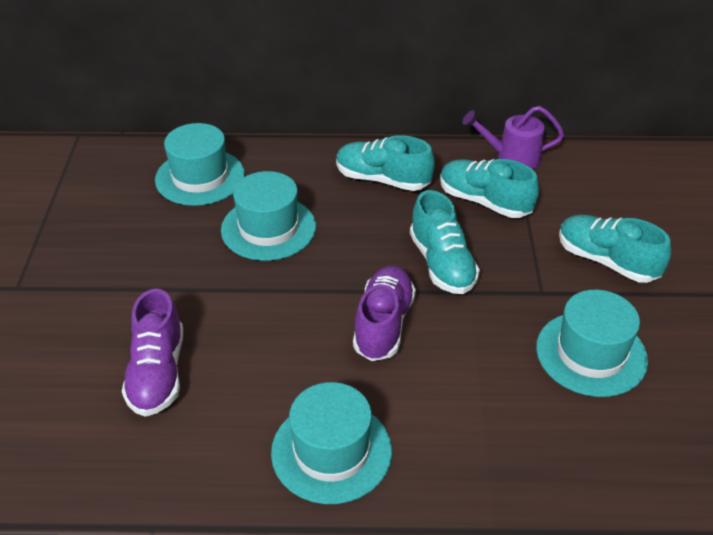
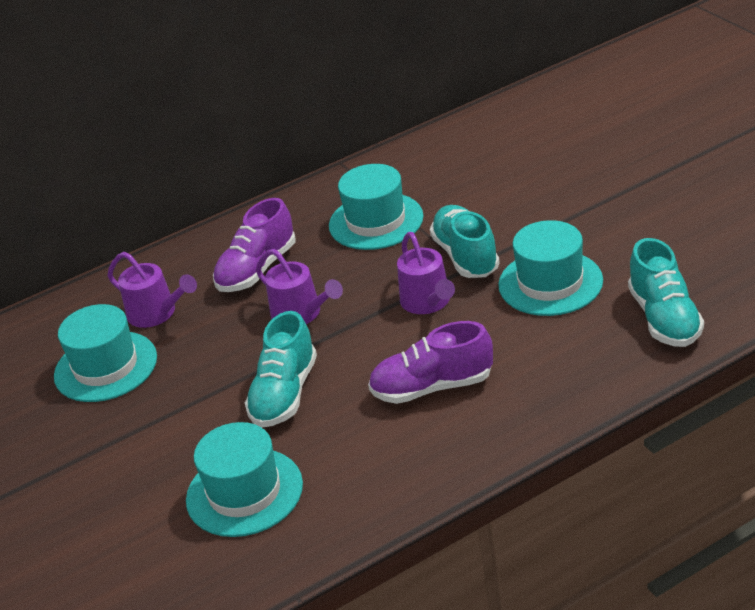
purple watering can: 1 -> 3
turquoise shoe: 4 -> 3

